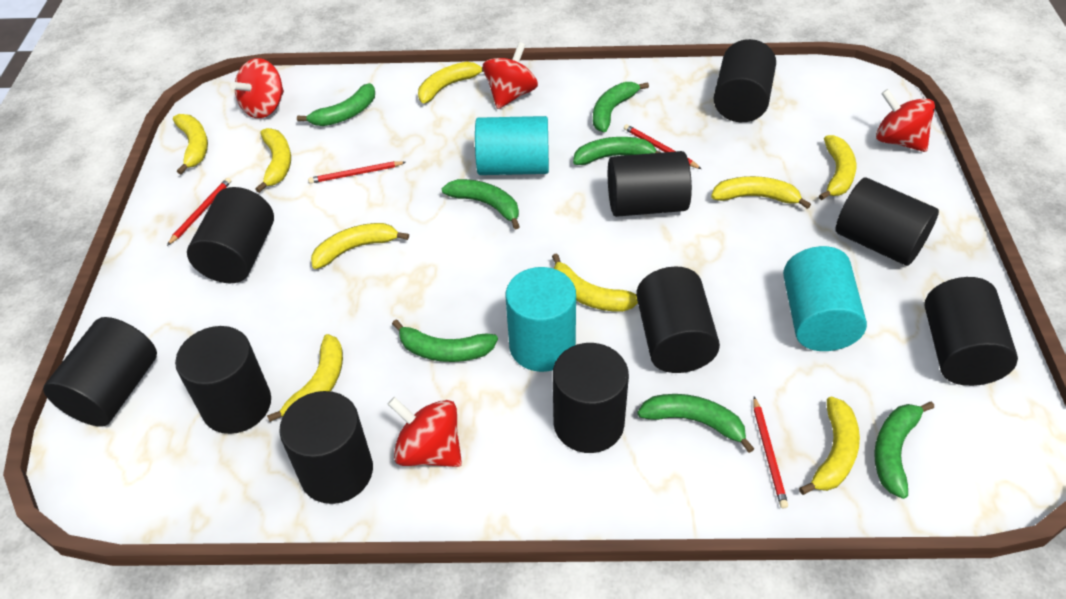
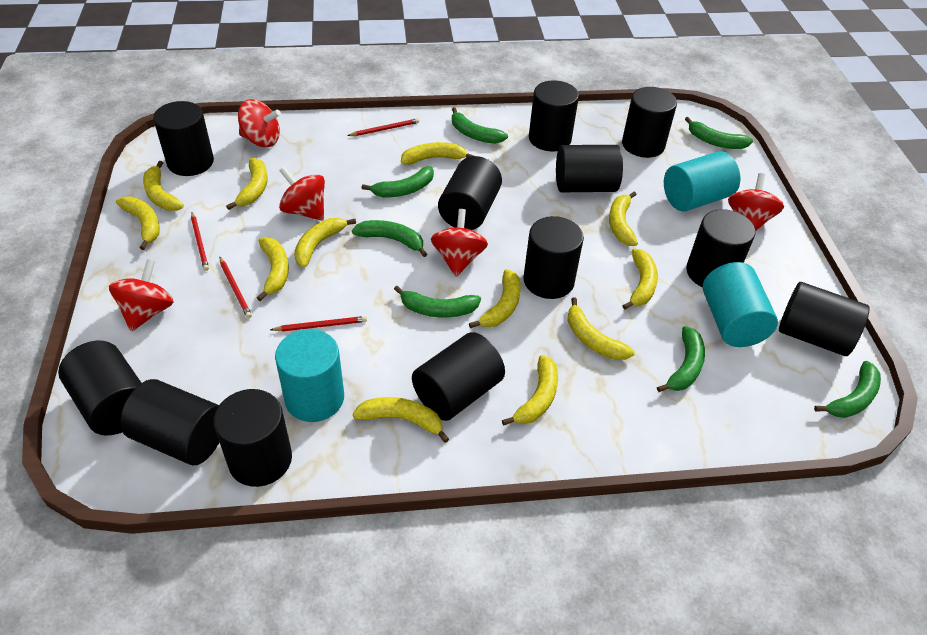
black cylinder: 10 -> 12
red spinning top: 4 -> 5
yellow banana: 9 -> 12

